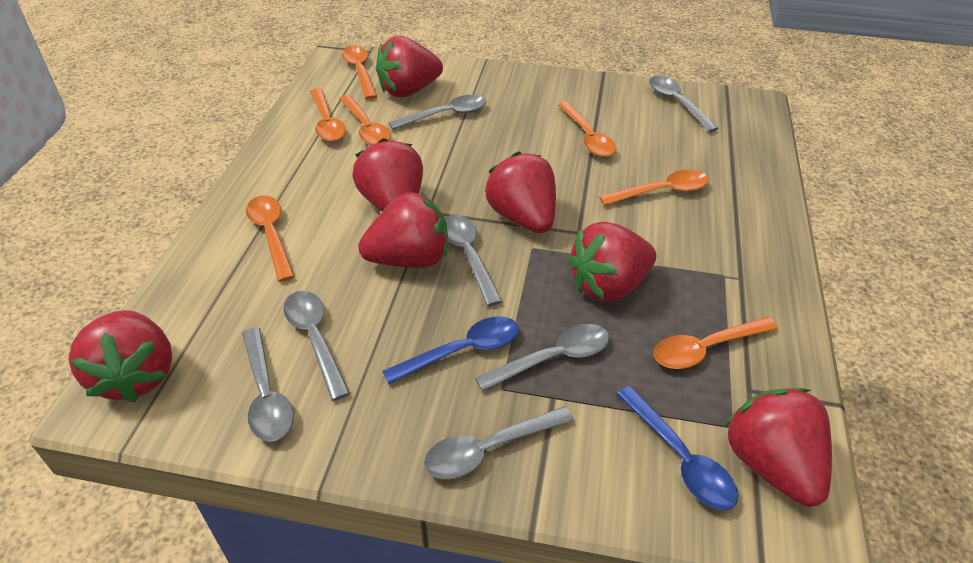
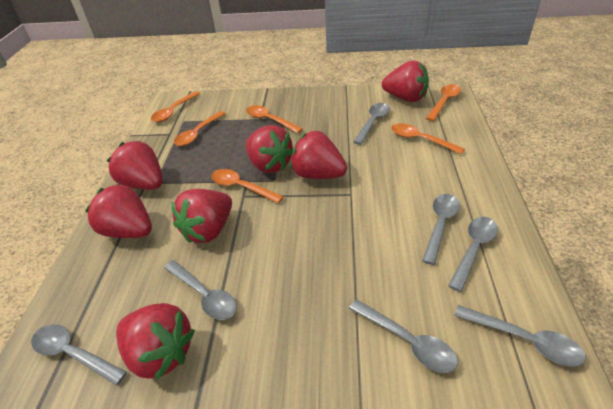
blue spoon: 2 -> 0
orange spoon: 7 -> 6

